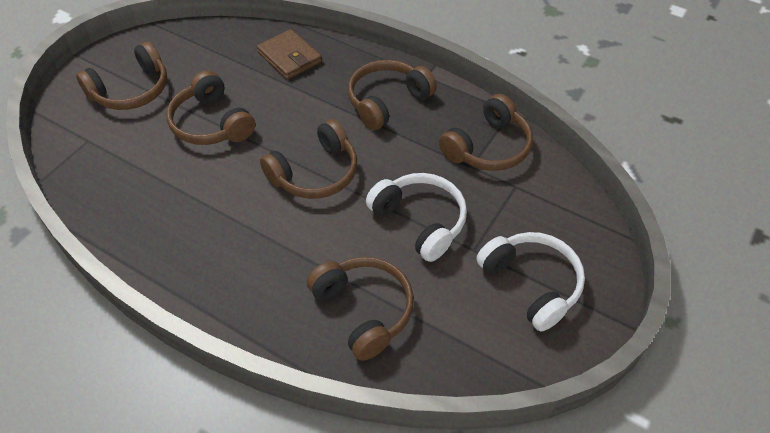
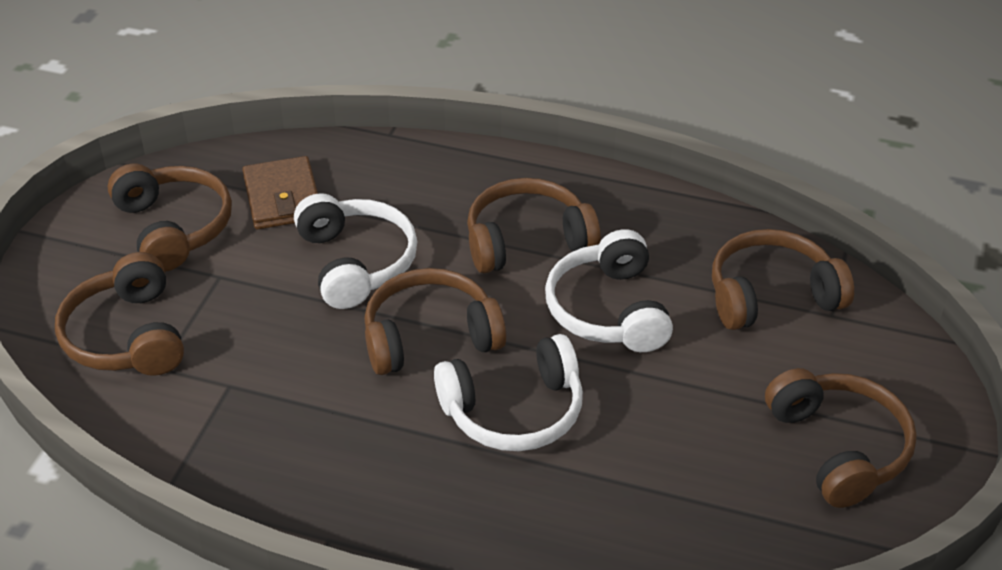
white headphones: 2 -> 3

